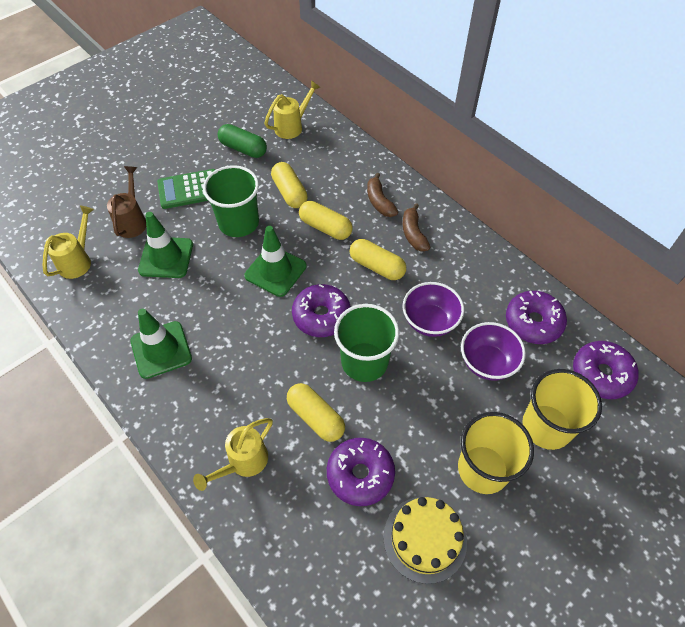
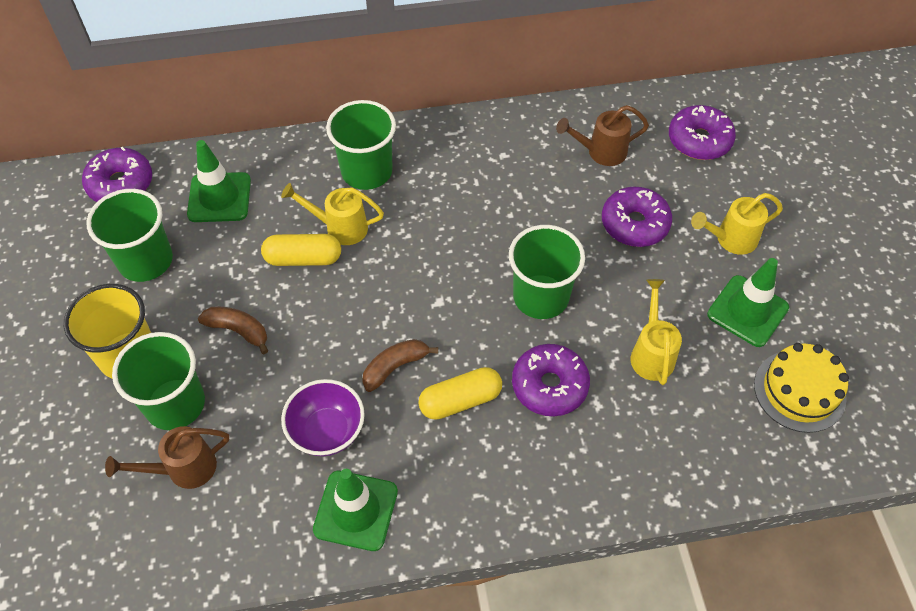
brown watering can: 1 -> 2
green calculator: 1 -> 0
green capsule: 1 -> 0
green cup: 2 -> 4
purple bowl: 2 -> 1
yellow capsule: 4 -> 2
yellow cup: 2 -> 1

